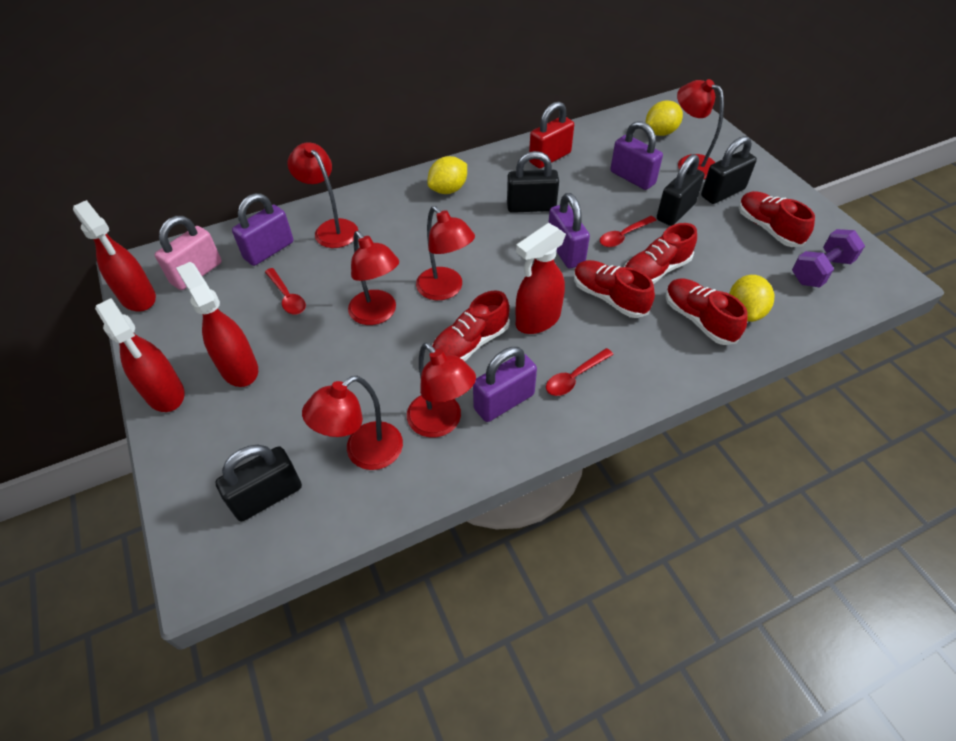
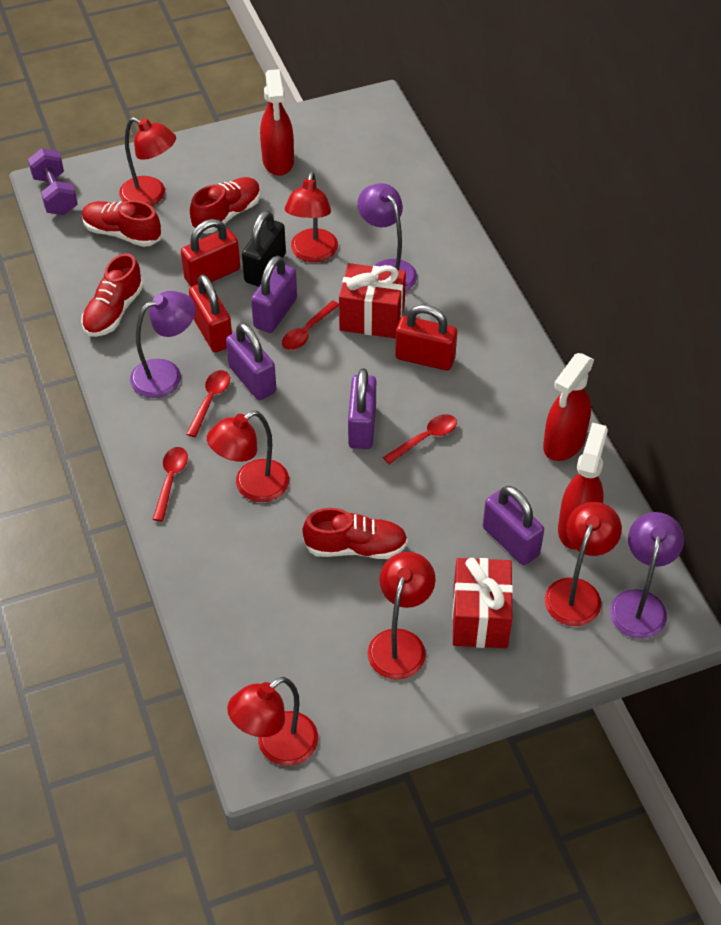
black padlock: 4 -> 1
pink padlock: 1 -> 0
purple lamp: 0 -> 3
red gift: 0 -> 2
red padlock: 1 -> 3
red shoe: 5 -> 4
red spoon: 3 -> 4
red spray bottle: 4 -> 3
yellow lemon: 3 -> 0

